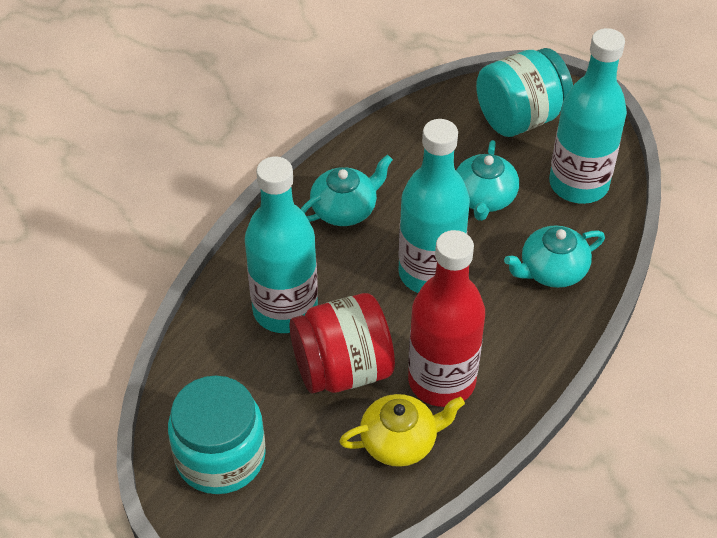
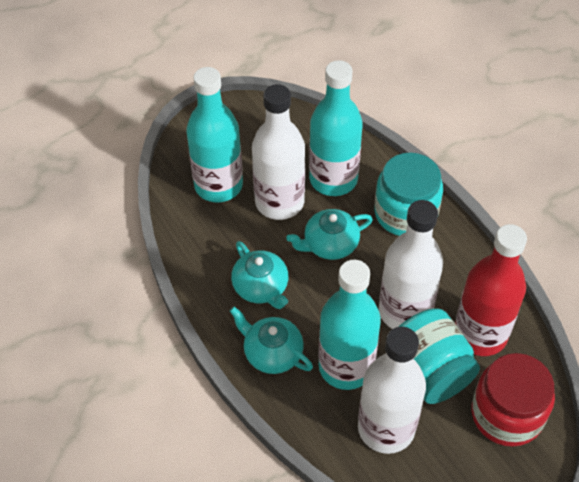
white bottle: 0 -> 3
yellow teapot: 1 -> 0

